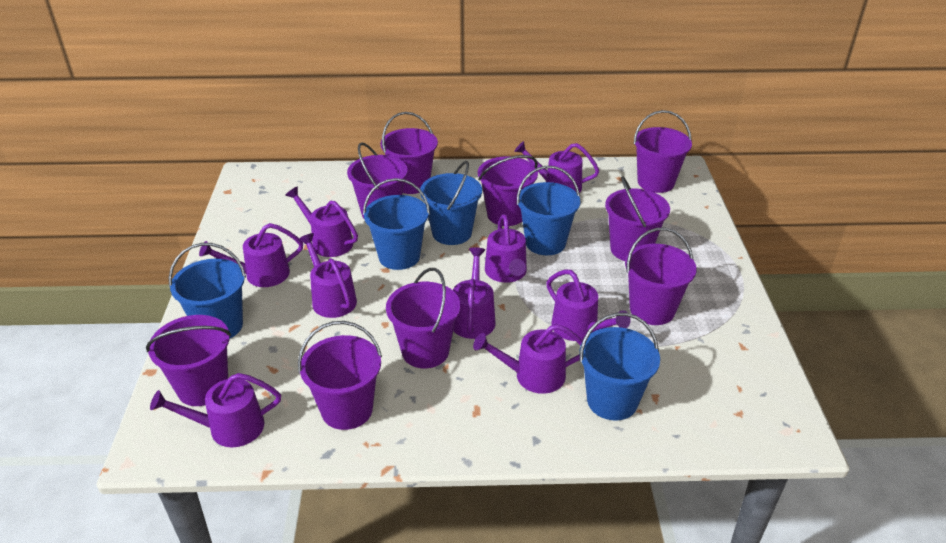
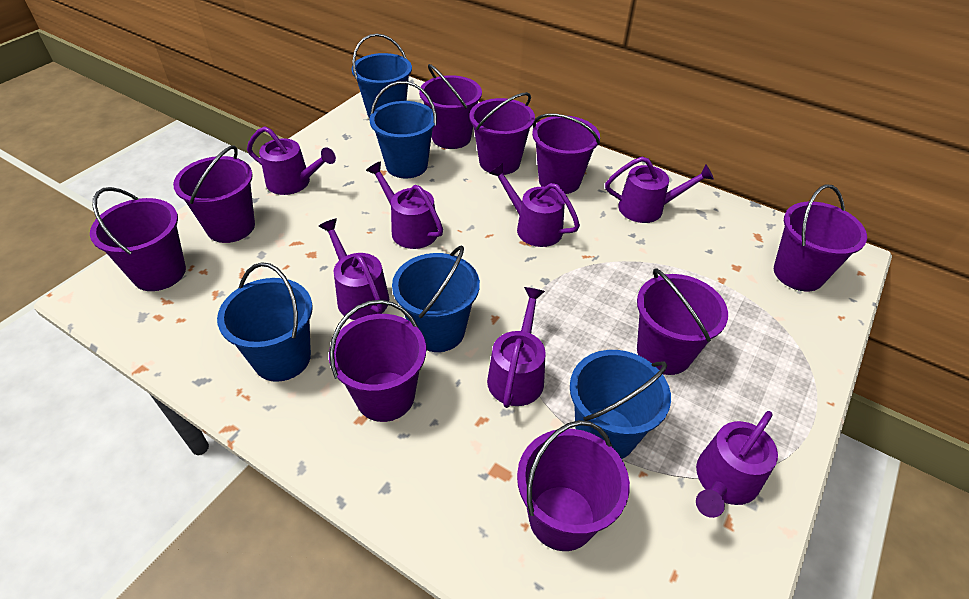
purple watering can: 9 -> 7

